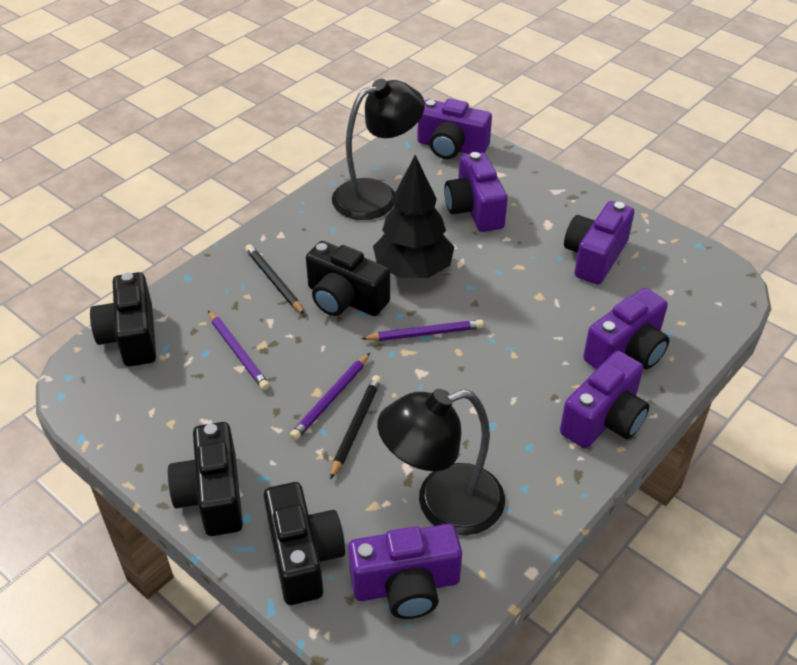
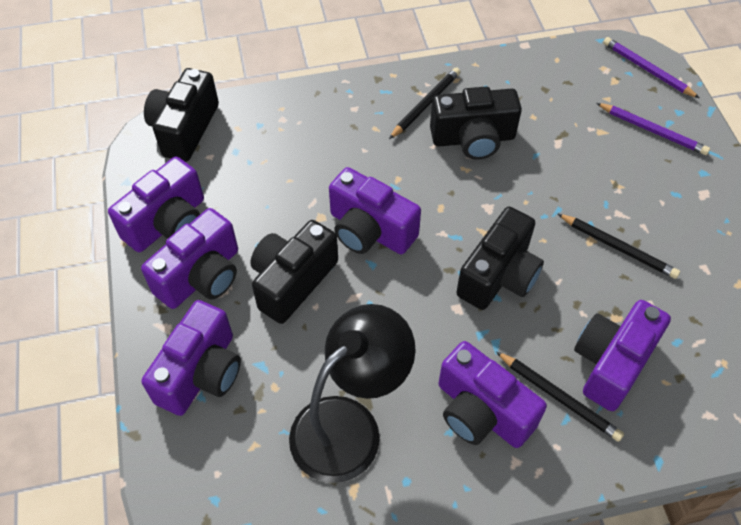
black lamp: 2 -> 1
black pencil: 2 -> 3
black tree: 1 -> 0
purple pencil: 3 -> 2

